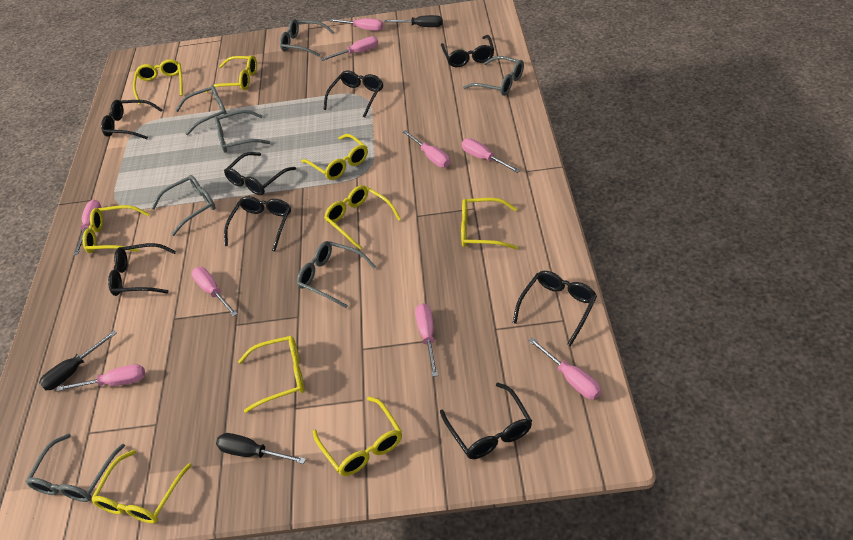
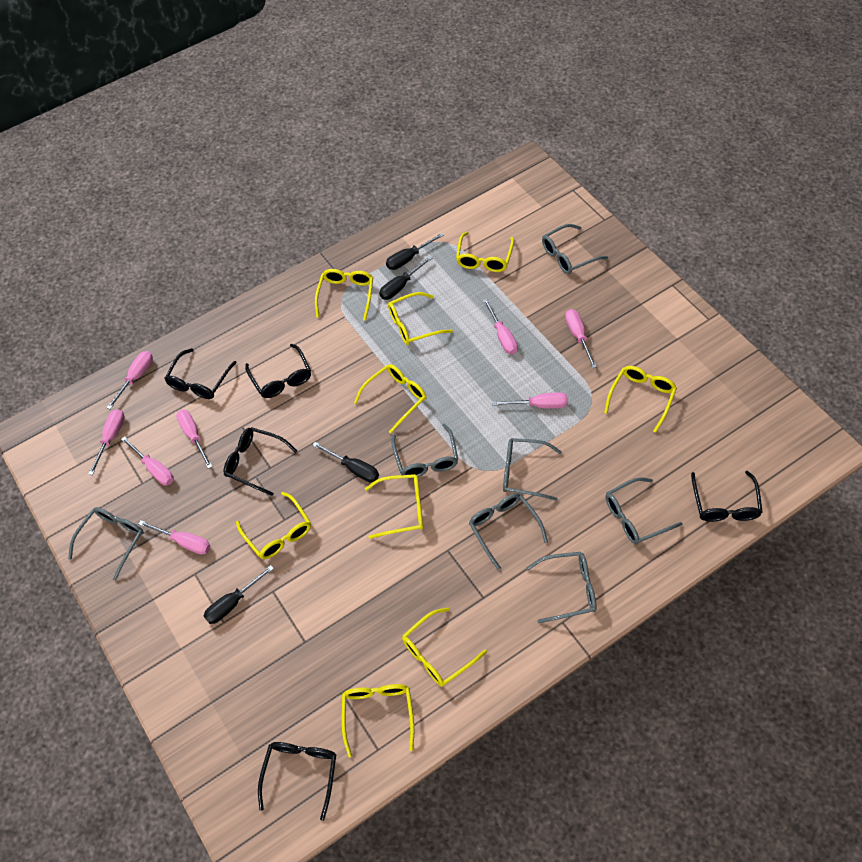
black glasses: 8 -> 5
black screwdriver: 3 -> 4
pink screwdriver: 9 -> 8

